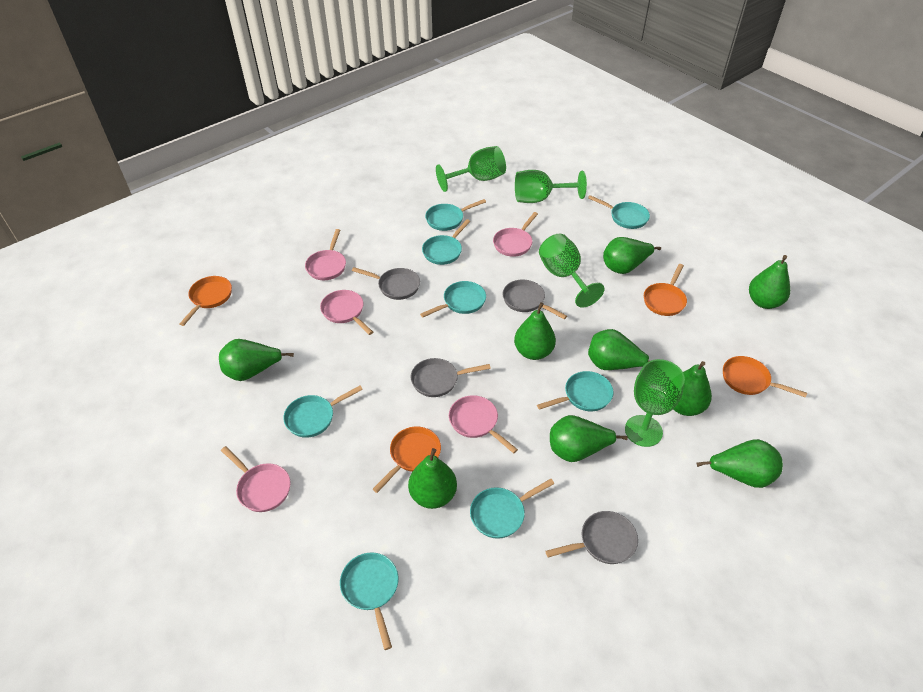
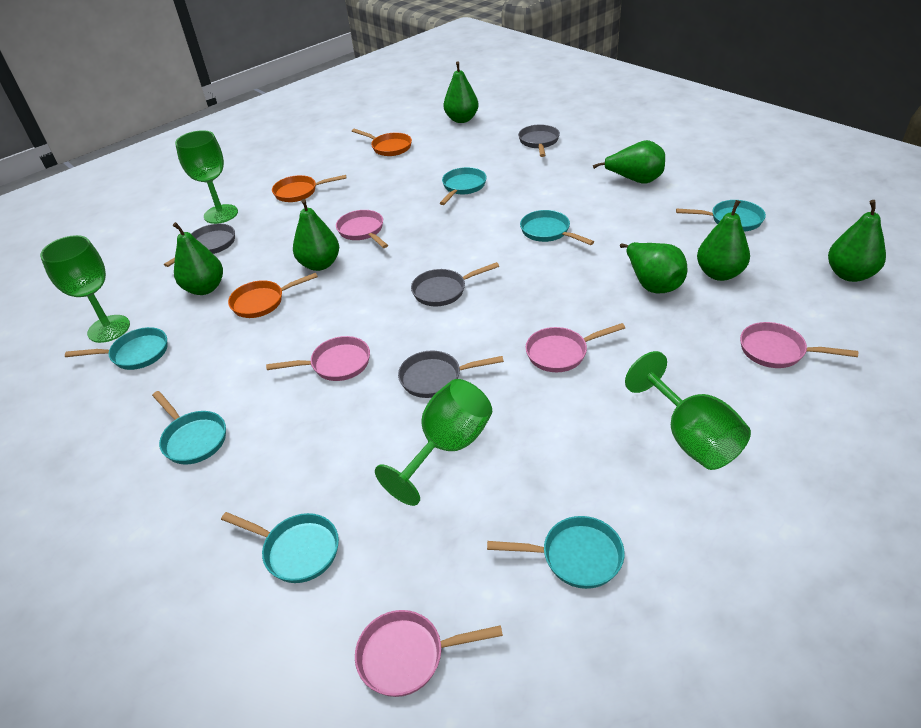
green pear: 9 -> 7
orange pan: 4 -> 3
turquoise pan: 8 -> 7

